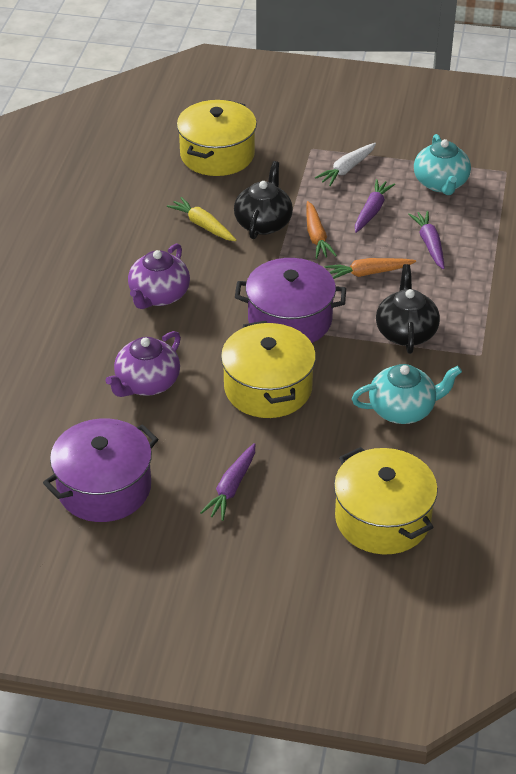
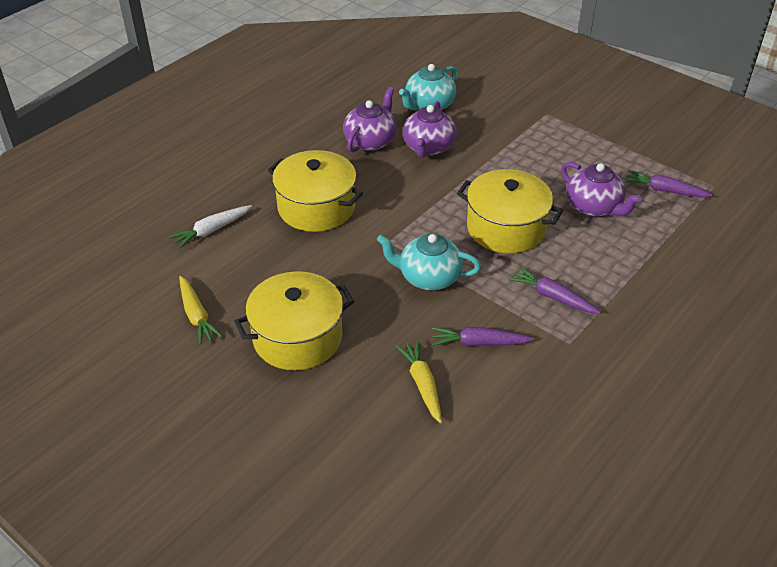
black teapot: 2 -> 0
orange carrot: 2 -> 0
purple pot: 2 -> 0
purple teapot: 2 -> 3
yellow carrot: 1 -> 2

